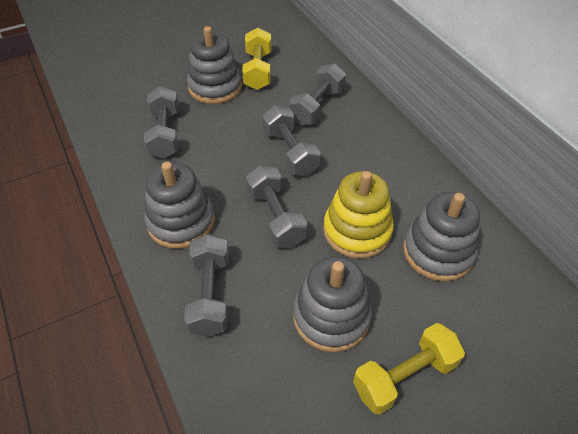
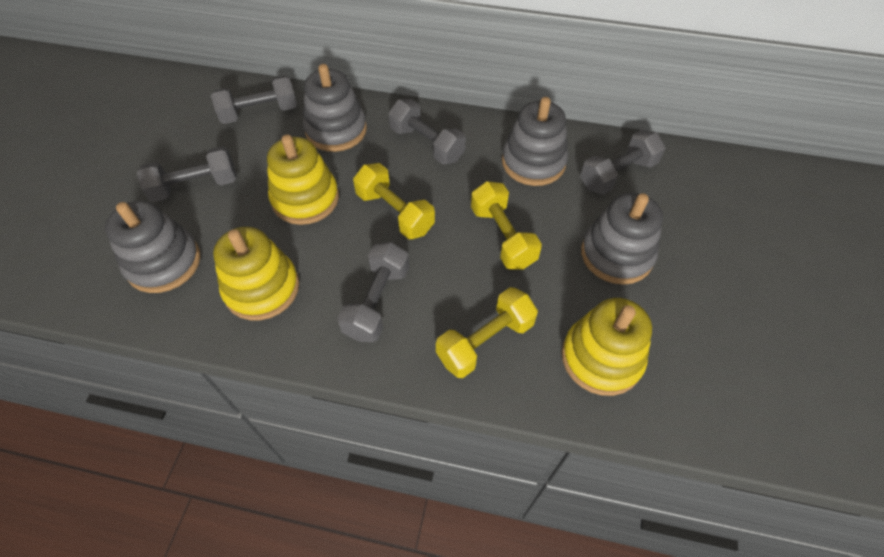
yellow dumbbell: 2 -> 3
yellow stacking toy: 1 -> 3

